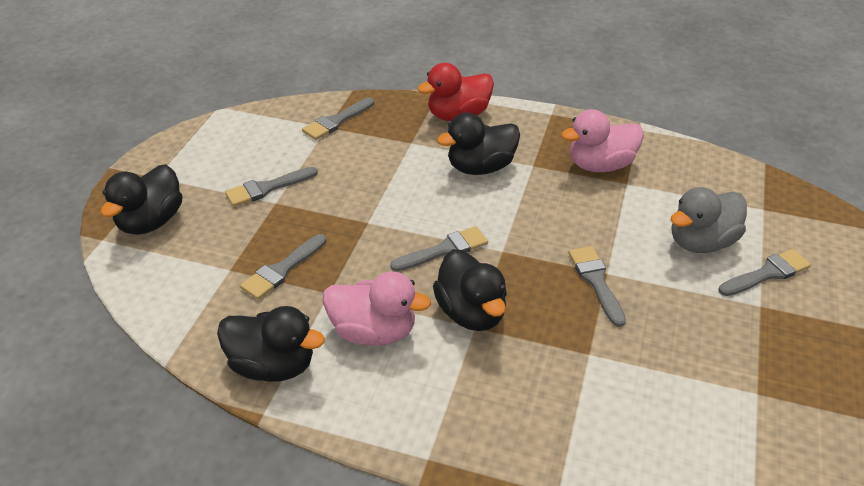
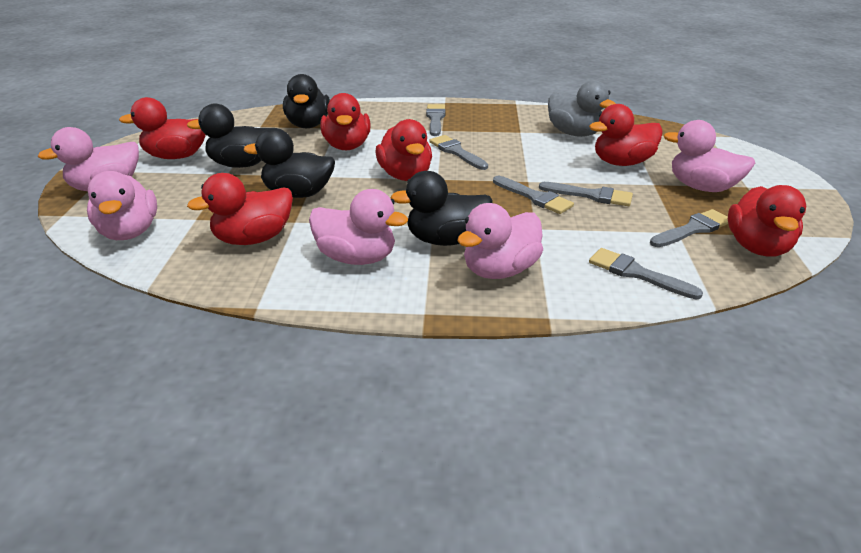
pink duck: 2 -> 5
red duck: 1 -> 6

